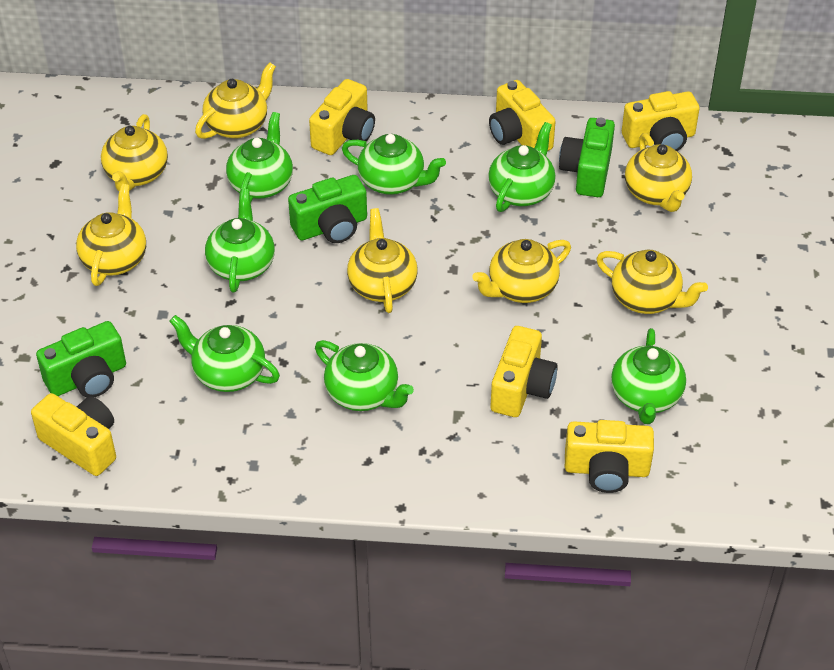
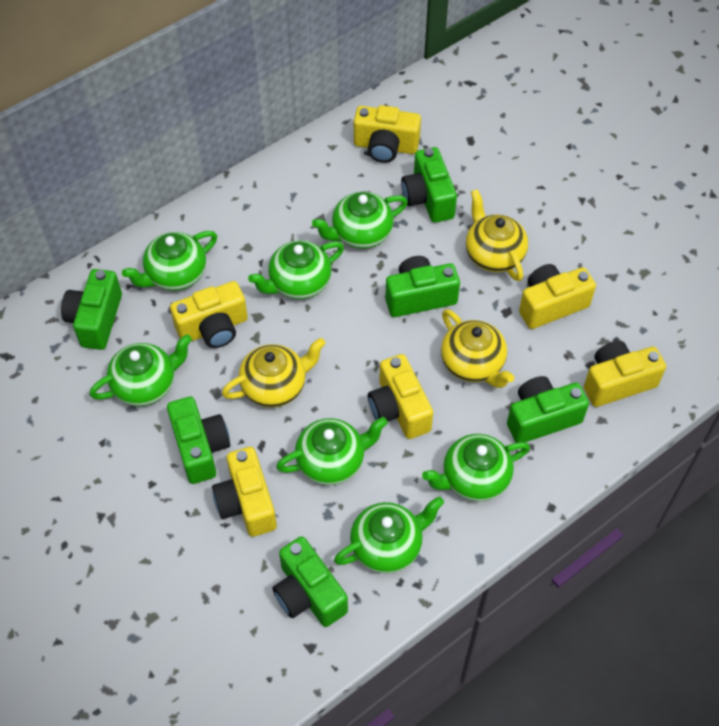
green camera: 3 -> 6
yellow teapot: 7 -> 3

